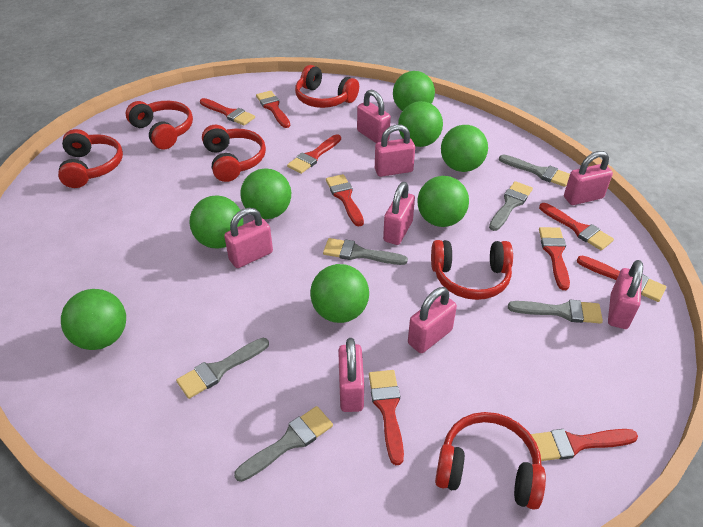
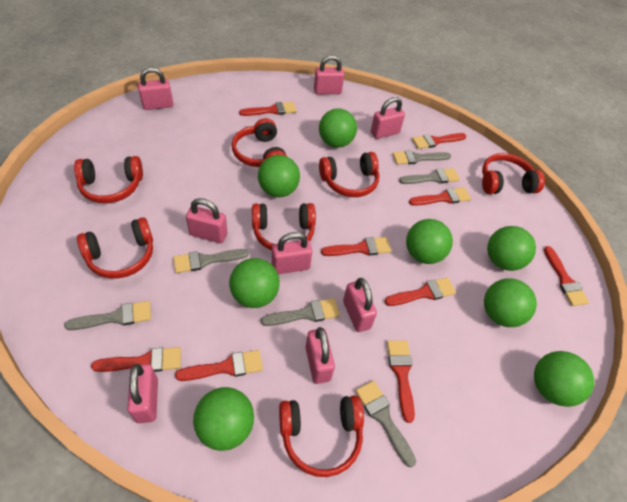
red headphones: 6 -> 7

